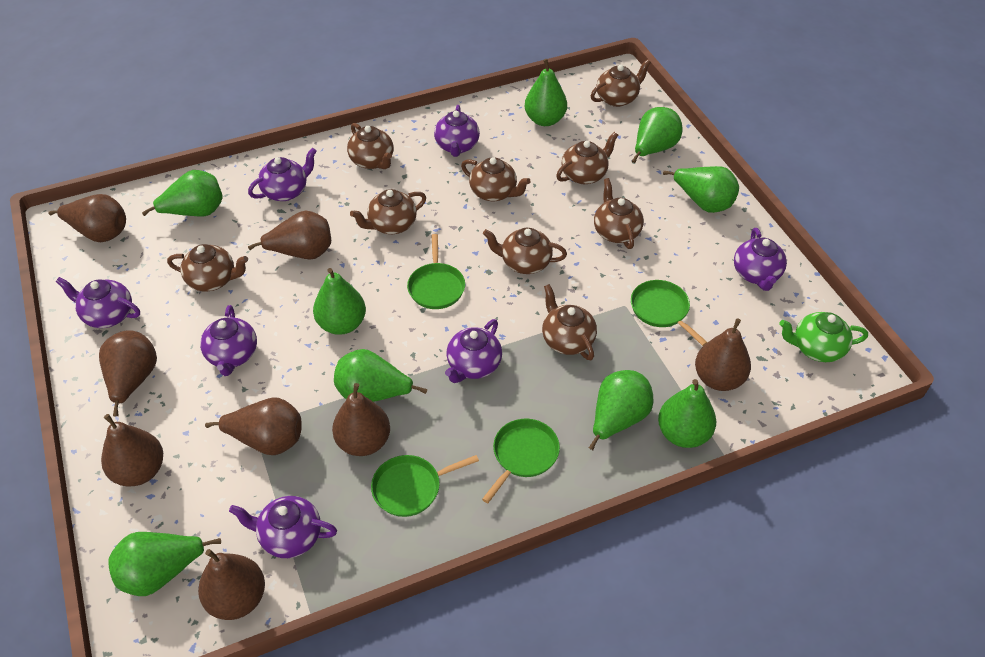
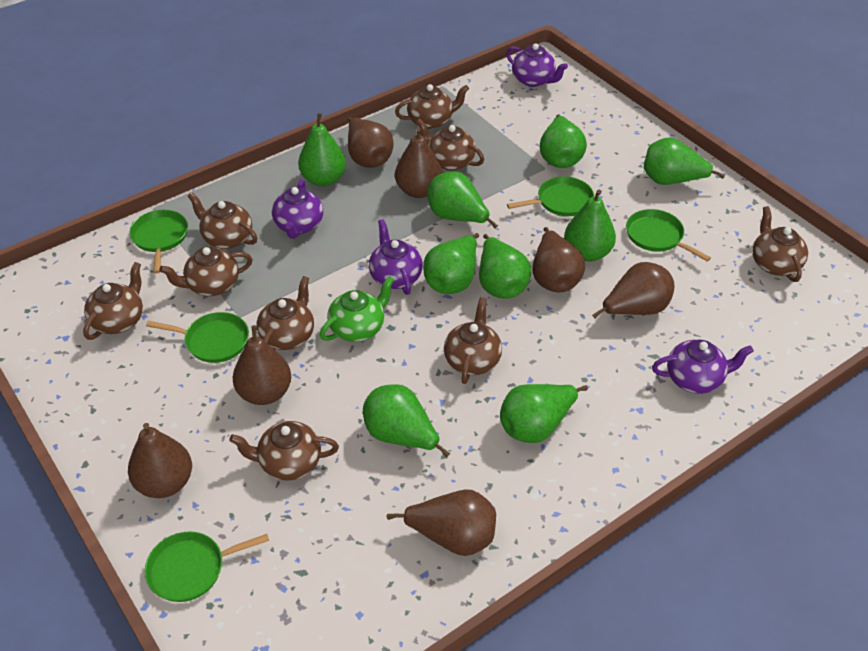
brown pear: 8 -> 7
green pan: 4 -> 5
purple teapot: 7 -> 4

